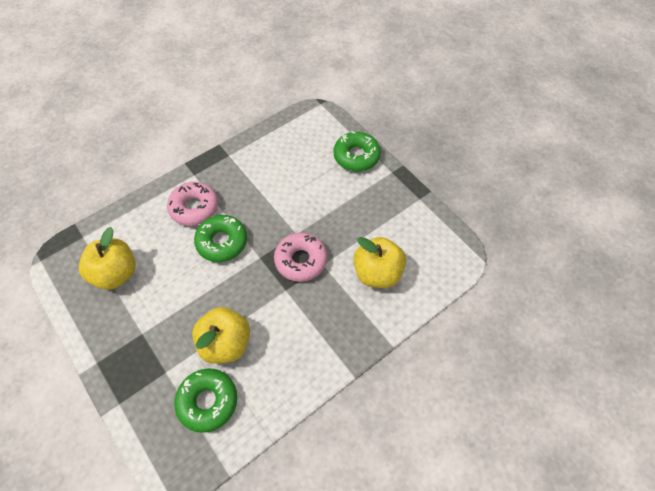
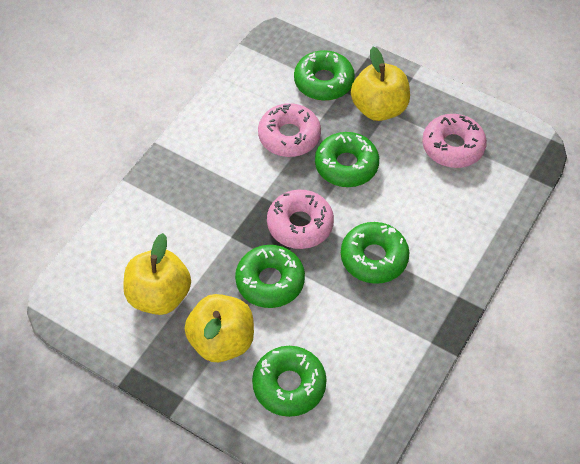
green donut: 3 -> 5
pink donut: 2 -> 3

